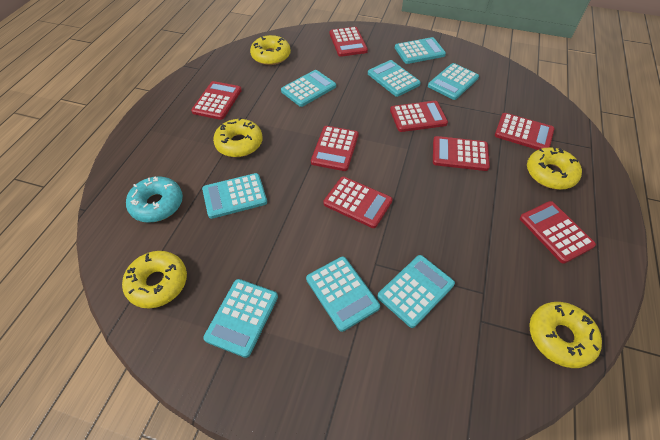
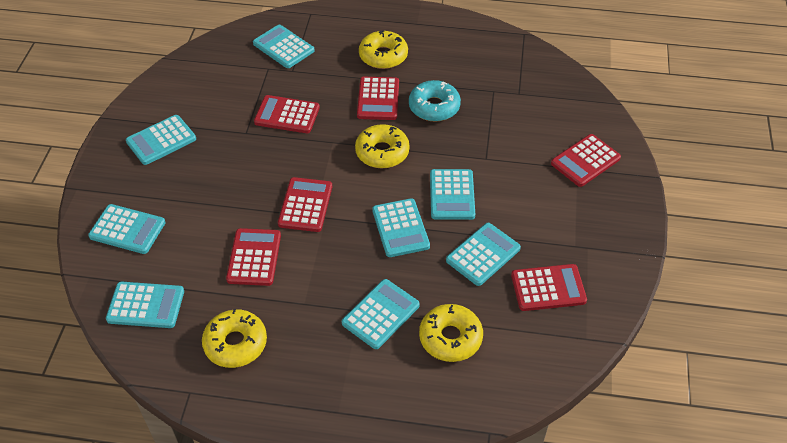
red calculator: 8 -> 6
yellow donut: 5 -> 4

